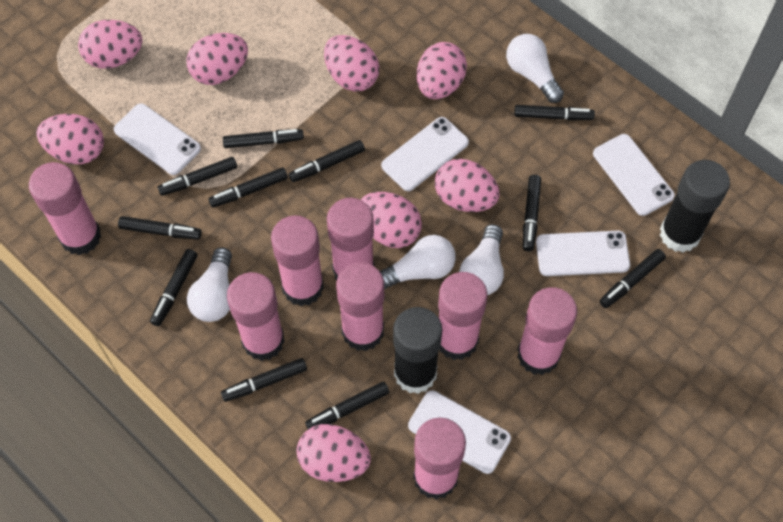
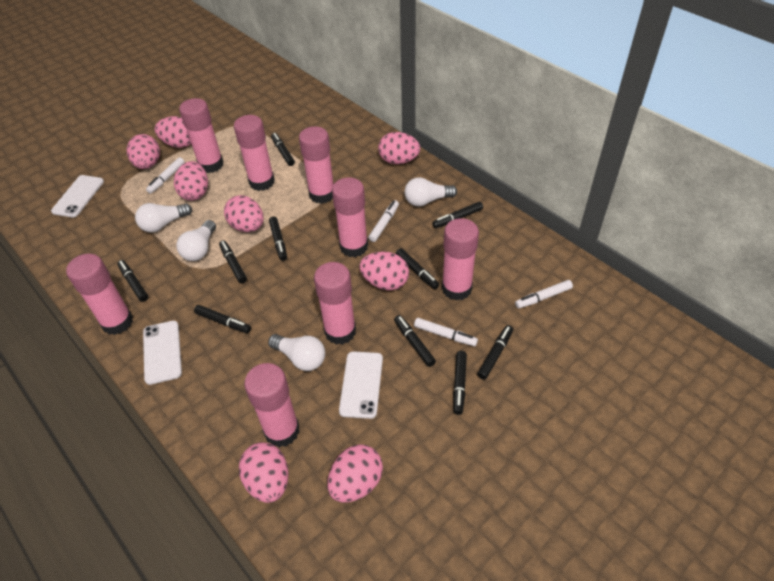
black glue stick: 2 -> 0
black marker: 11 -> 10
white marker: 0 -> 4
white phone: 5 -> 3

